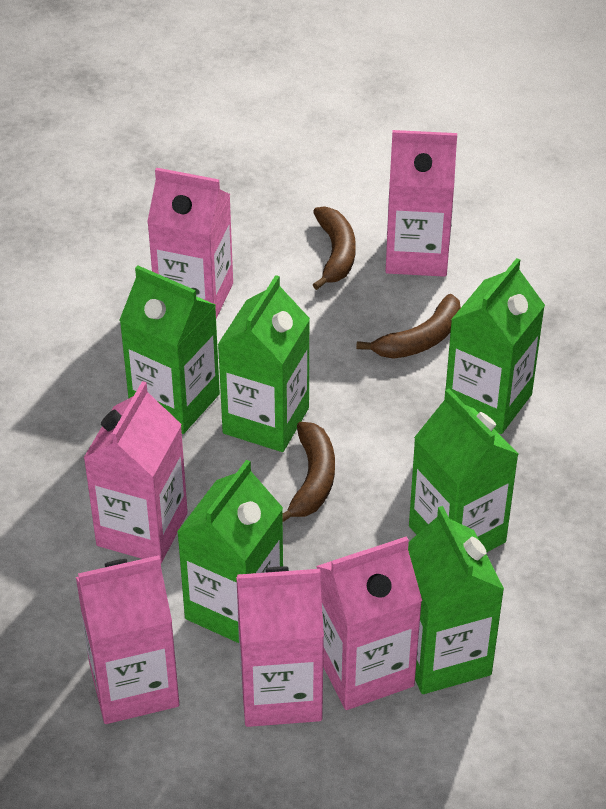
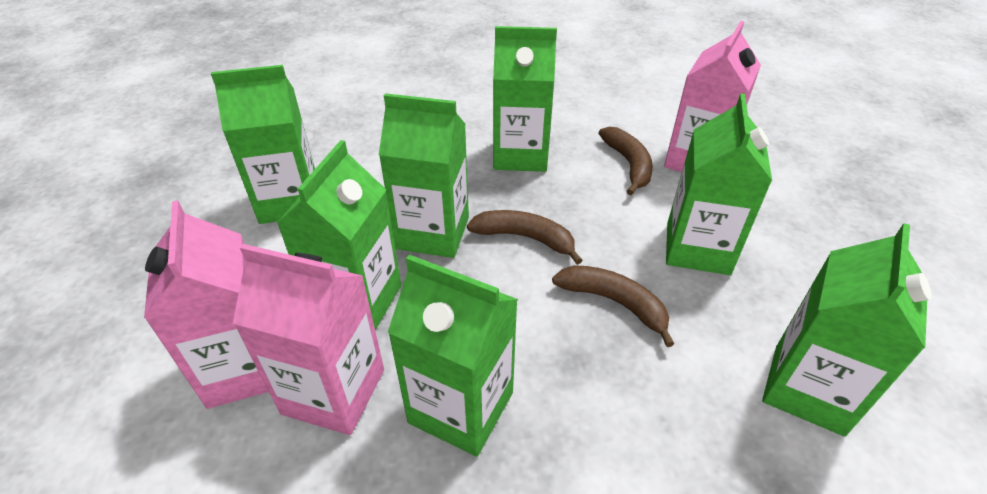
green carton: 6 -> 7
pink carton: 6 -> 3

